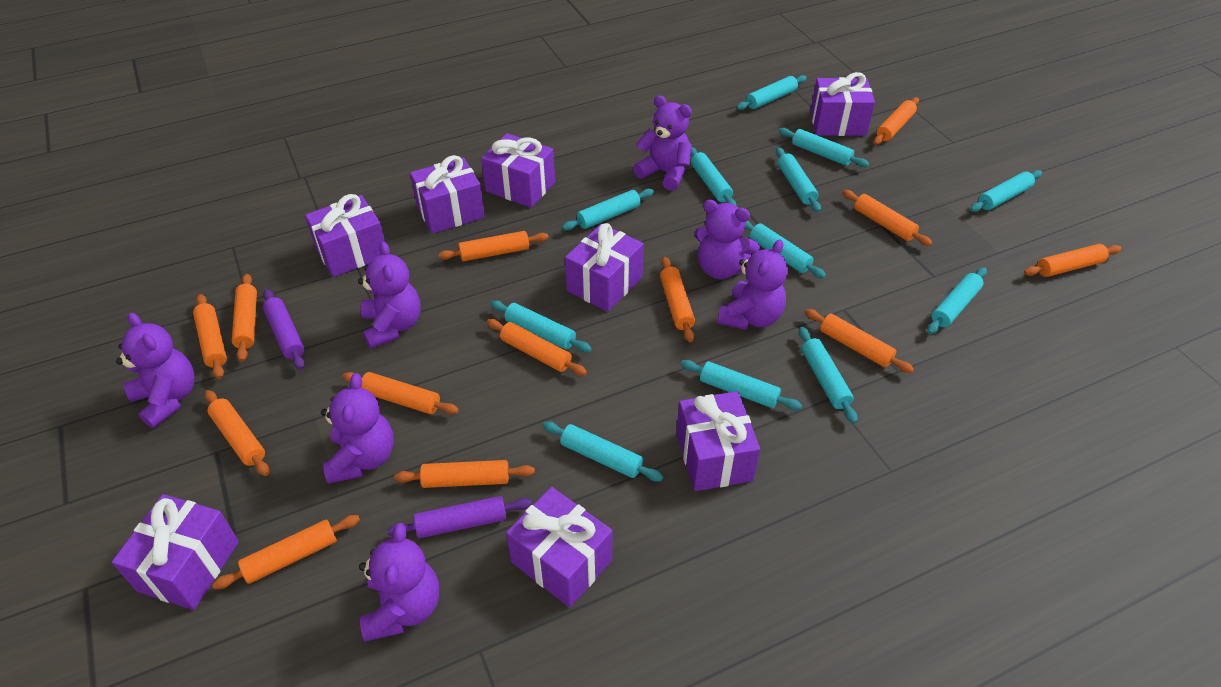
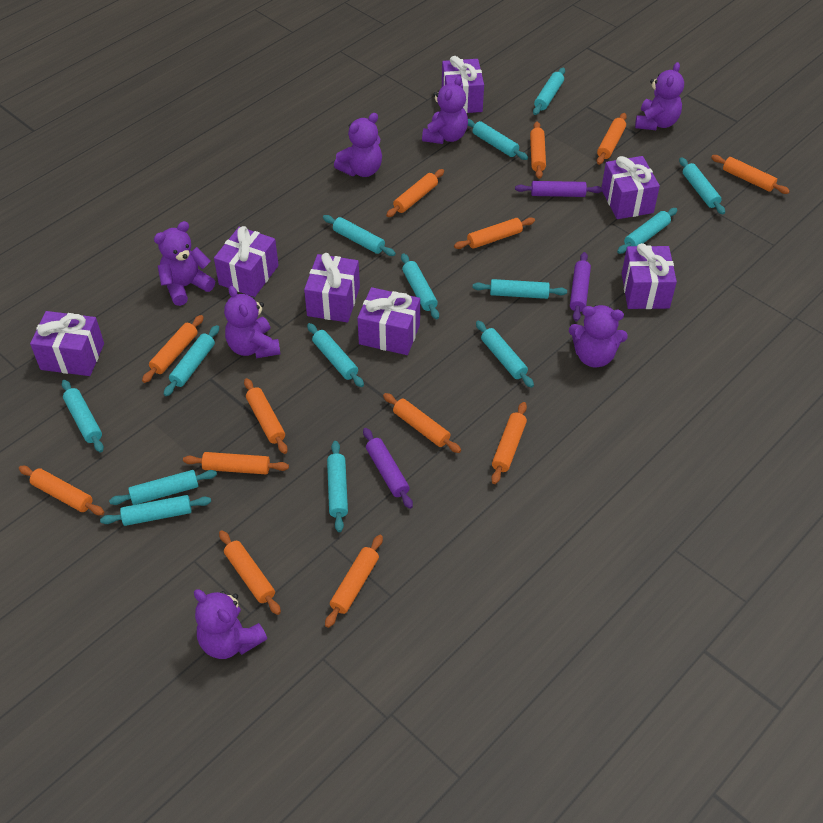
purple gift: 8 -> 7
purple rolling pin: 2 -> 3
turquoise rolling pin: 12 -> 14

